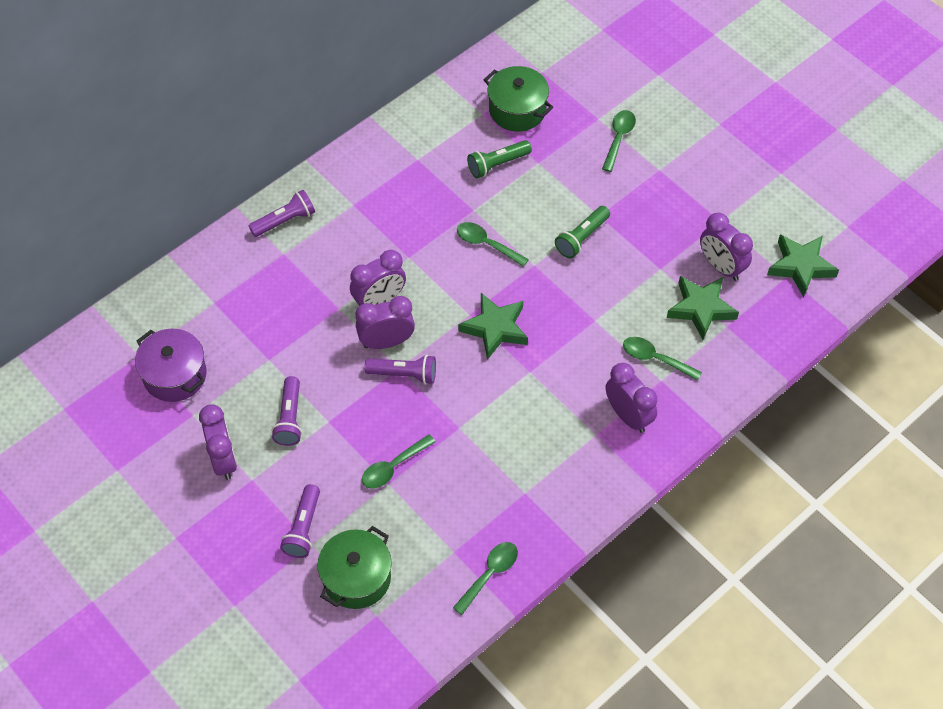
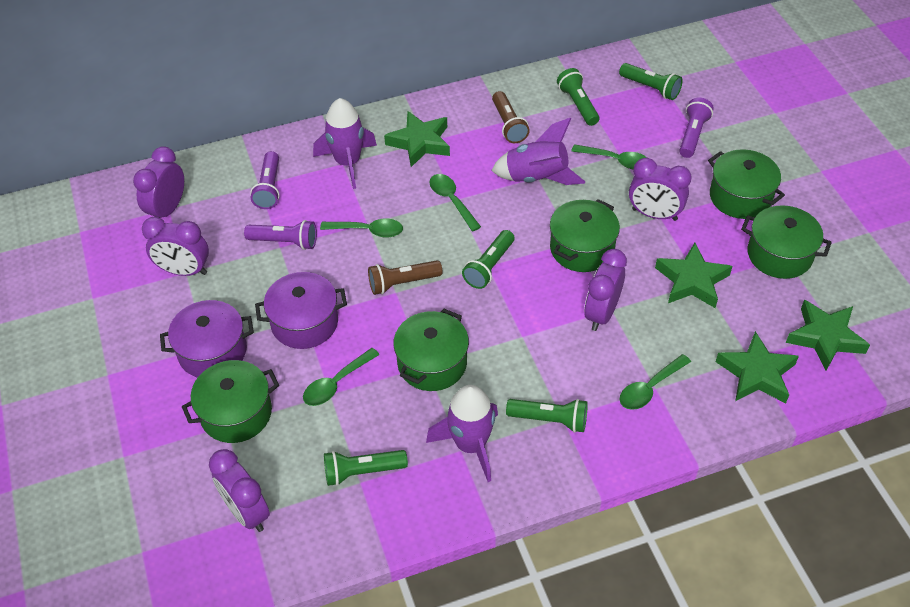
brown flashlight: 0 -> 2
green flashlight: 2 -> 5
green pot: 2 -> 5
green star: 3 -> 4
purple flashlight: 4 -> 3
purple pot: 1 -> 2
purple rocket: 0 -> 3

